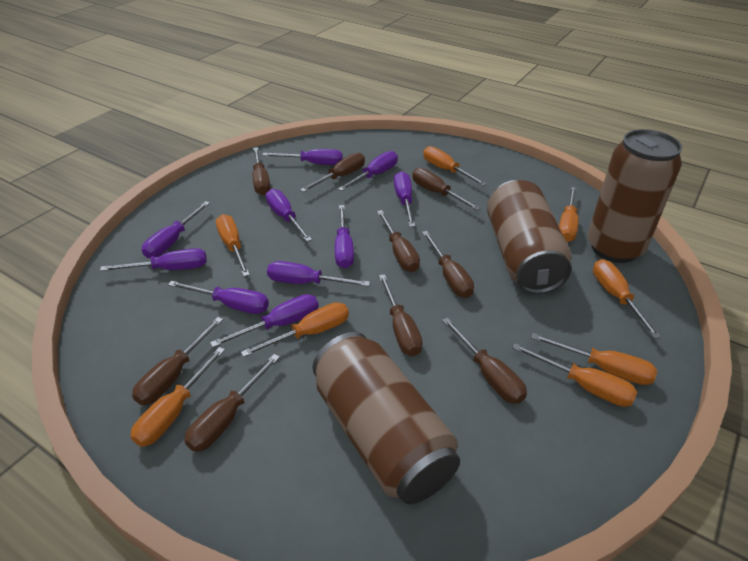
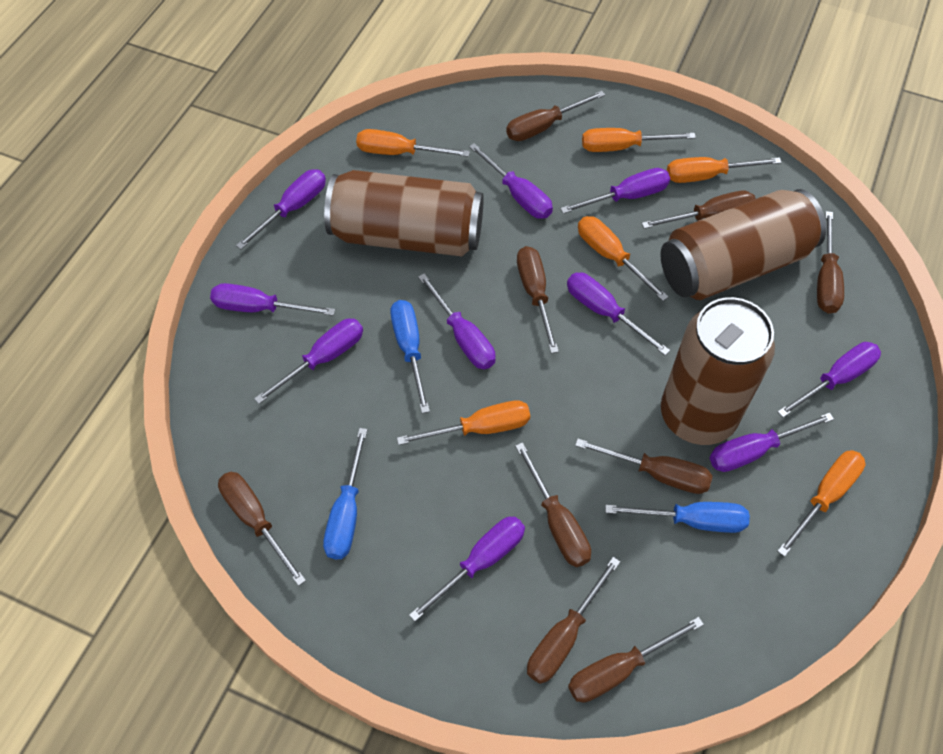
blue screwdriver: 0 -> 3
orange screwdriver: 8 -> 6

